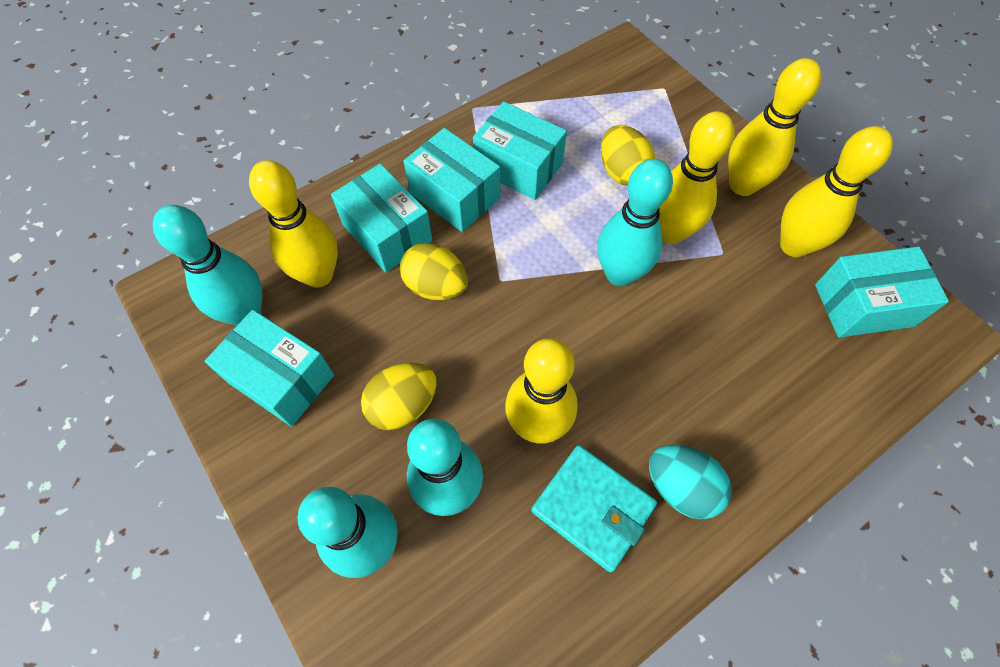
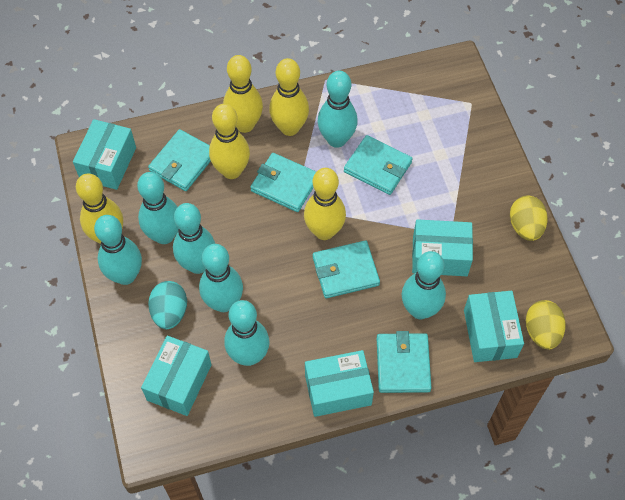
turquoise bowling pin: 4 -> 7
turquoise wallet: 1 -> 5
yellow egg: 3 -> 2

